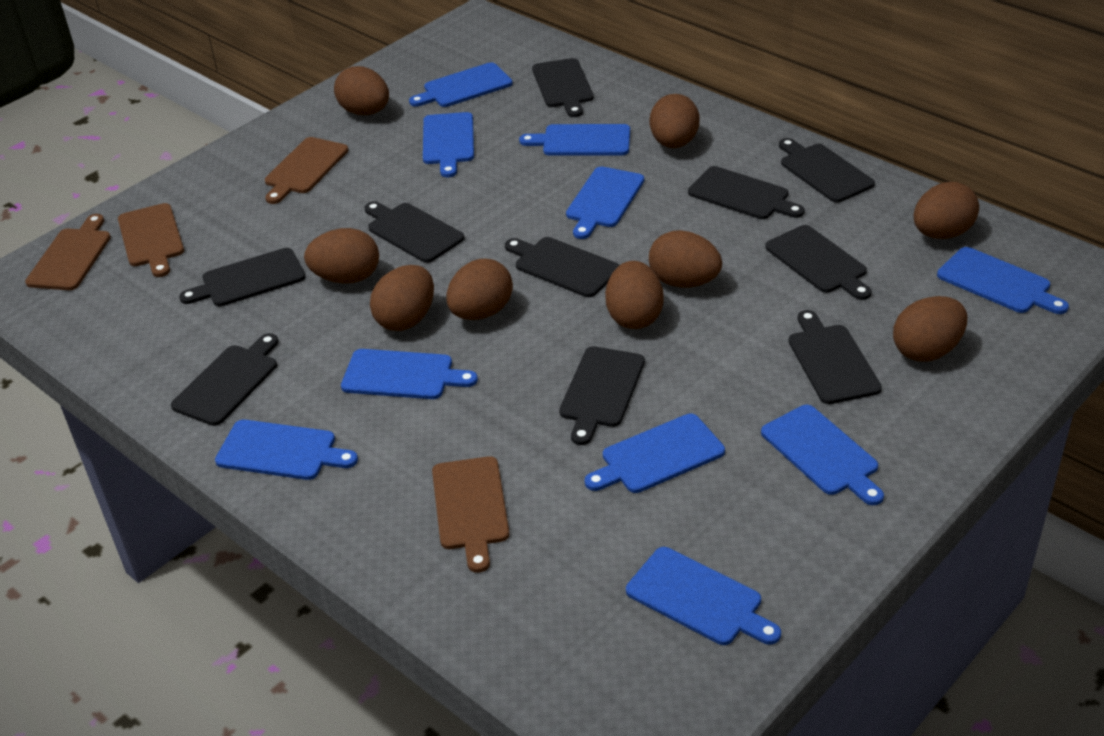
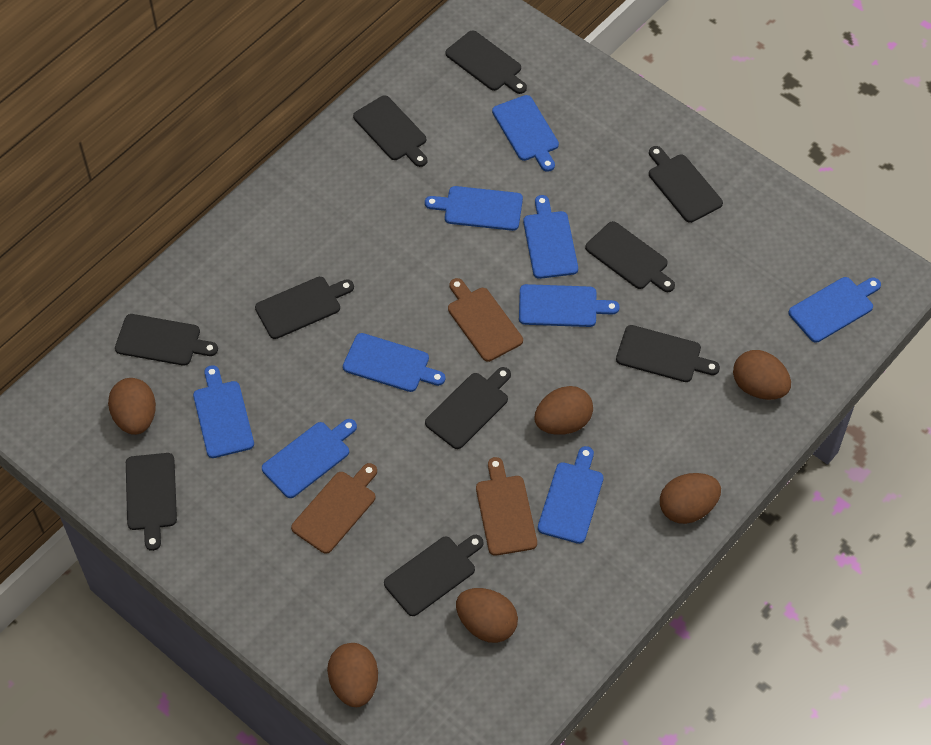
blue cutting board: 10 -> 9
brown cutting board: 4 -> 3
brown egg: 9 -> 6

